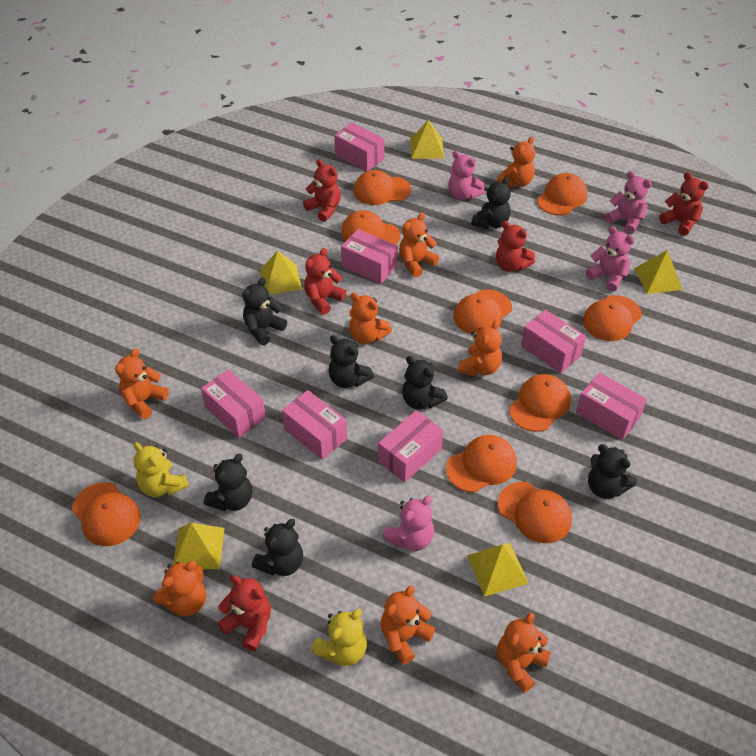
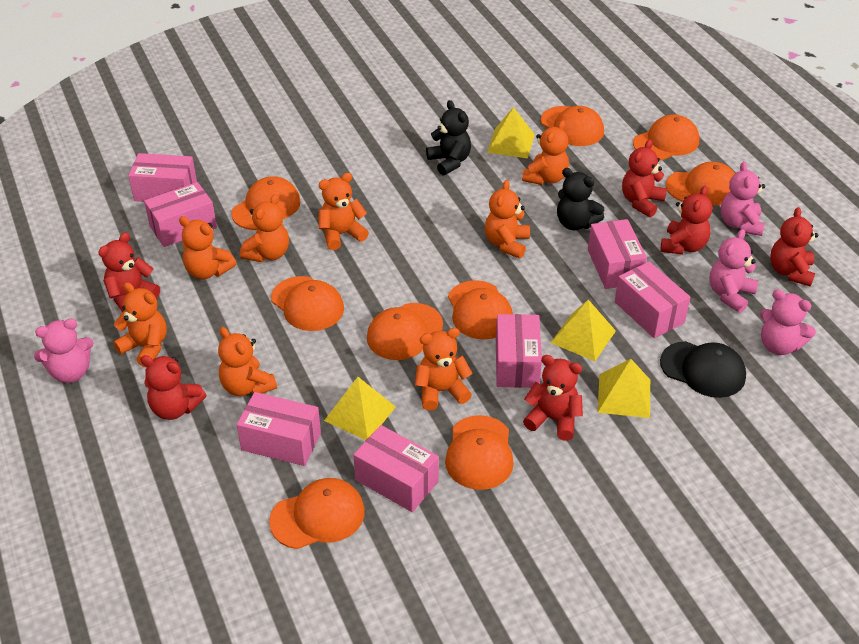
black cap: 0 -> 1
black teddy bear: 7 -> 2
red teddy bear: 5 -> 6
yellow pyramid: 5 -> 4
yellow teddy bear: 2 -> 0

